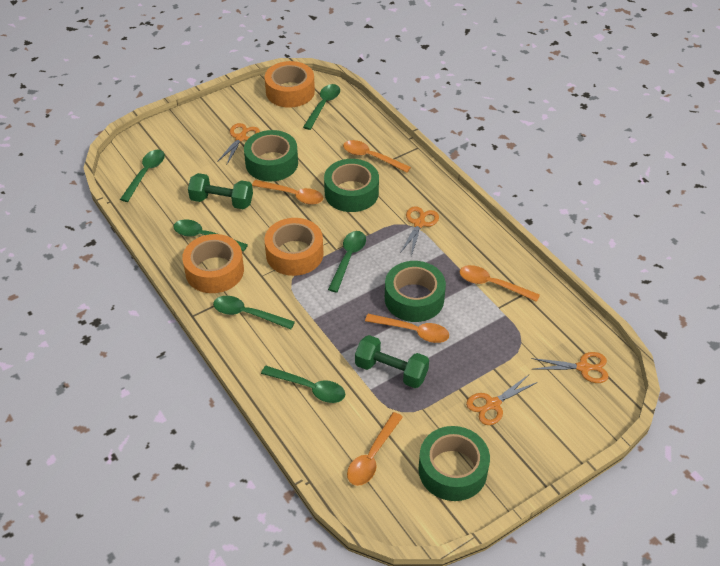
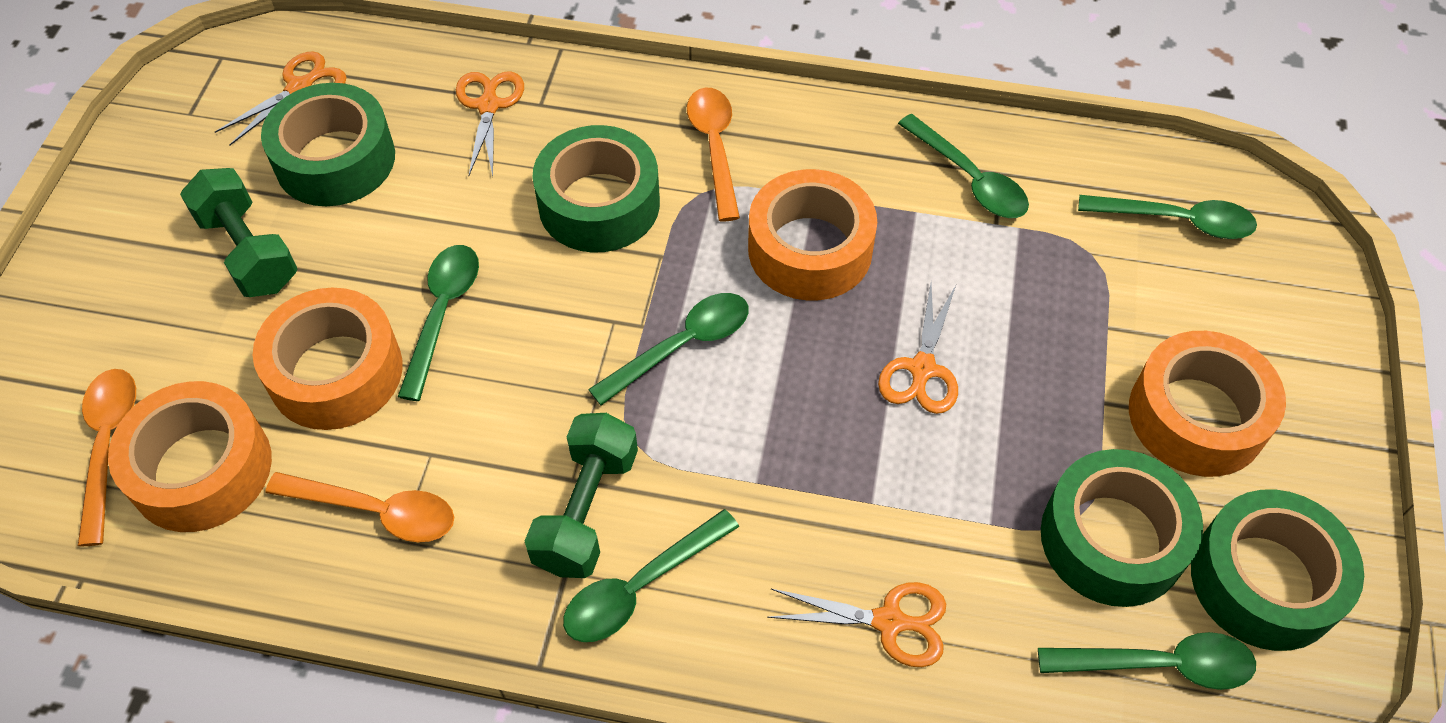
orange spoon: 5 -> 3
orange tape: 3 -> 4

